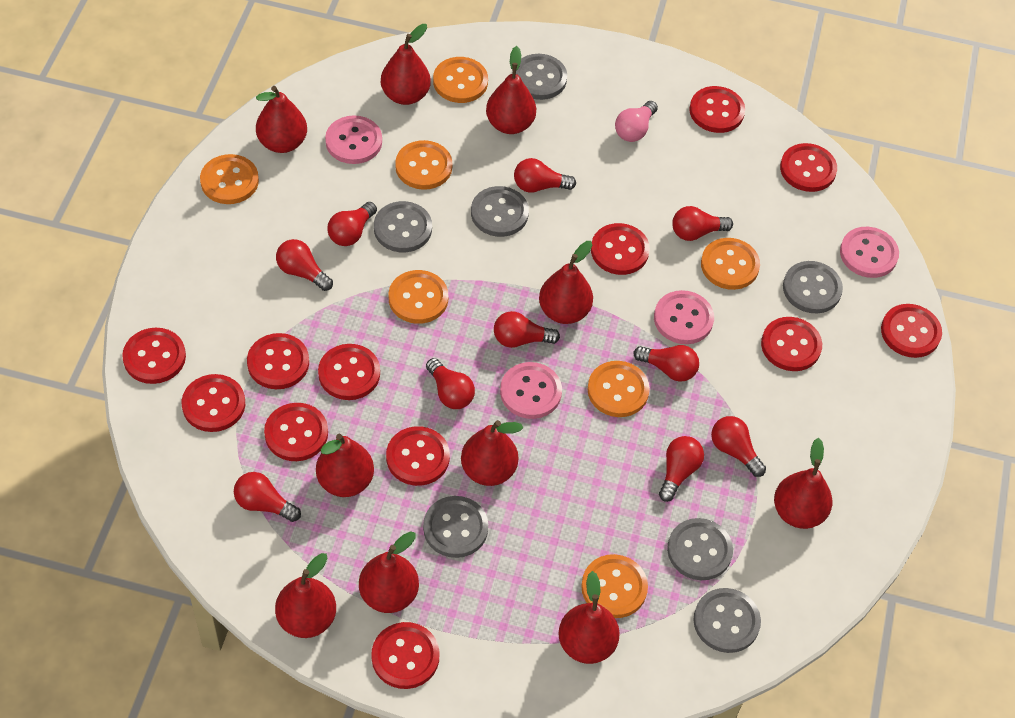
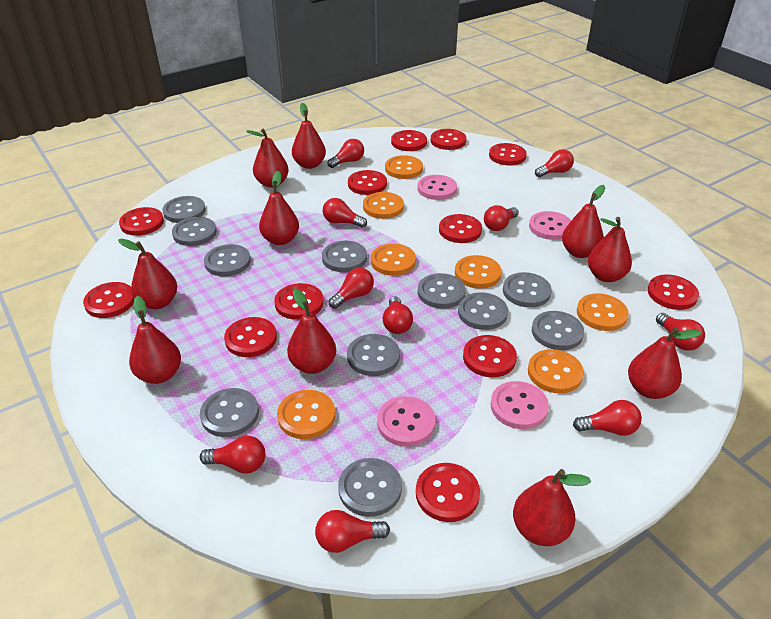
grey button: 7 -> 11
pink light bulb: 1 -> 0

